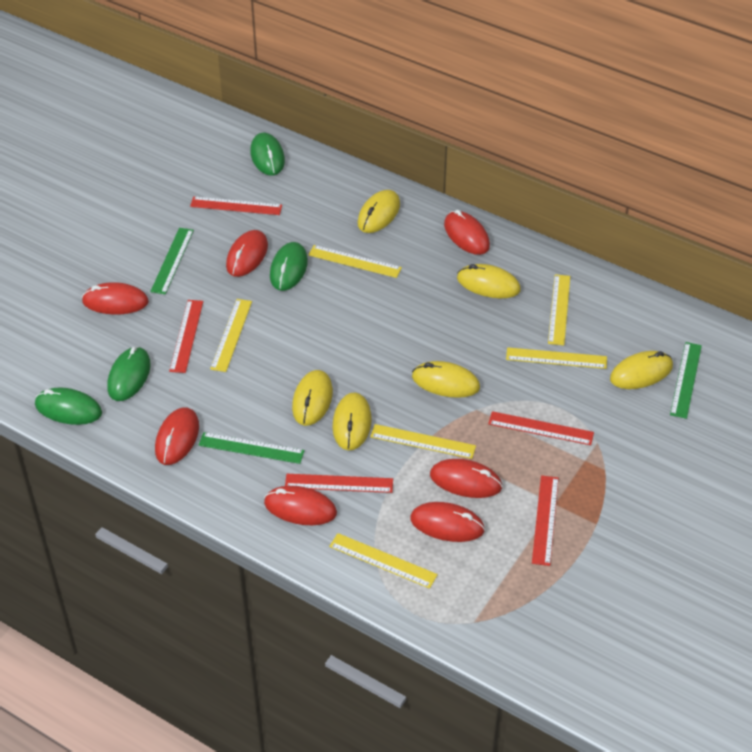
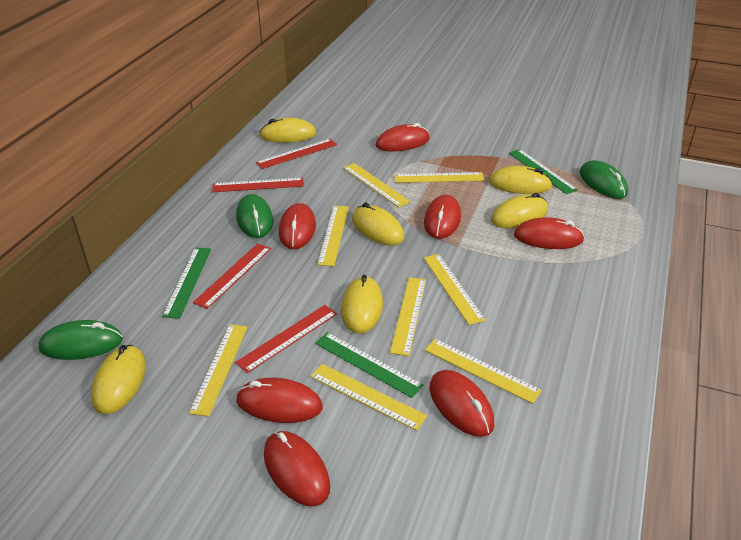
green mouse: 4 -> 3
red ruler: 5 -> 4
yellow ruler: 6 -> 8

